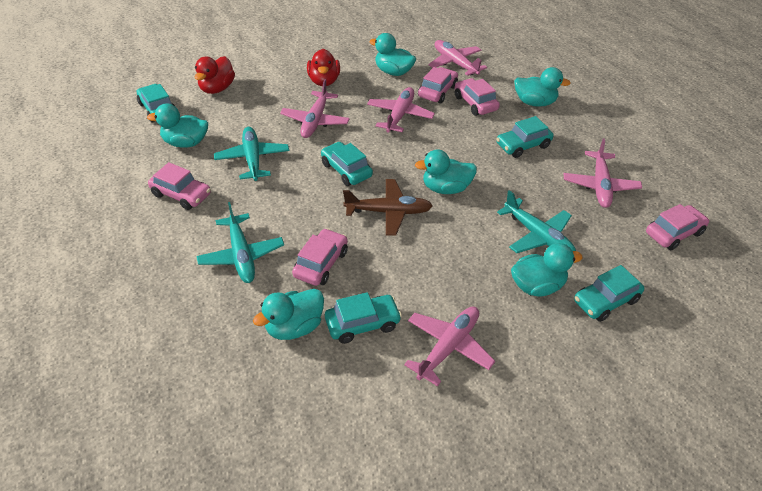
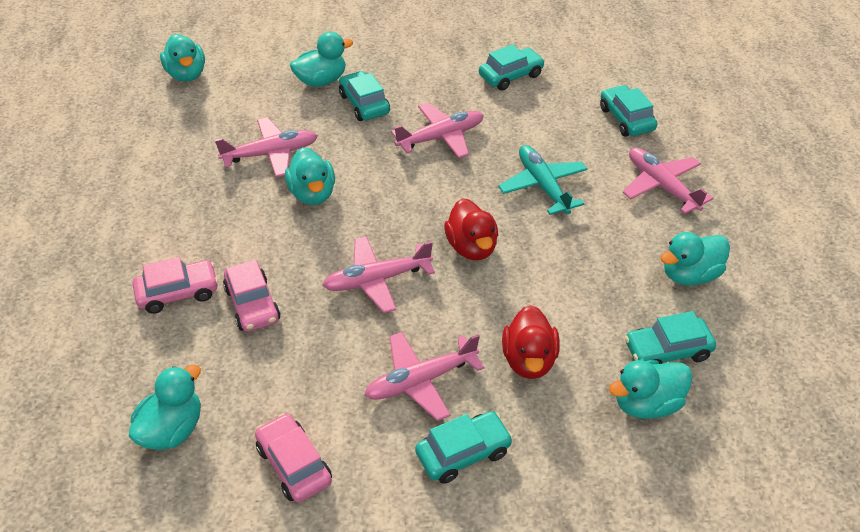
brown plane: 1 -> 0
pink car: 5 -> 3
turquoise plane: 3 -> 1

